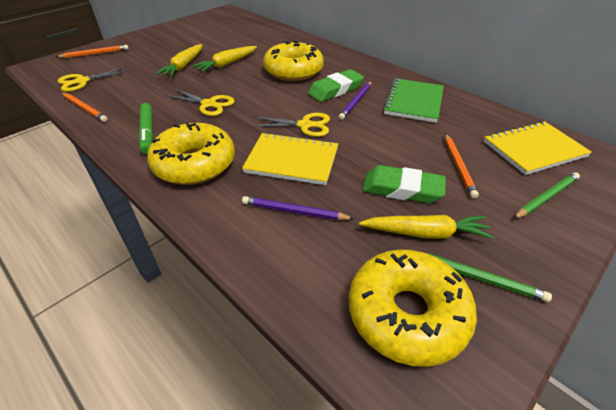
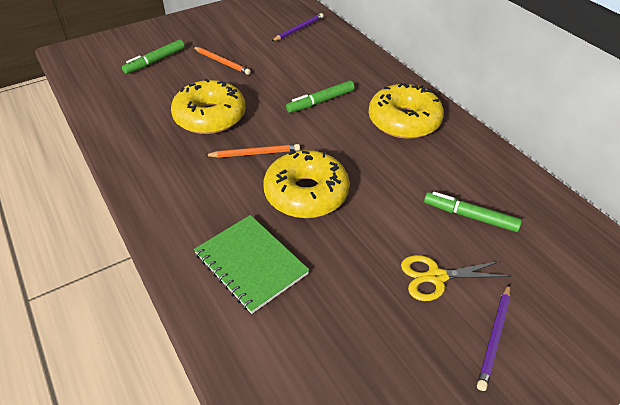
green eraser: 2 -> 0
green marker: 1 -> 3
green pencil: 2 -> 0
orange pencil: 3 -> 2
yellow carrot: 3 -> 0
yellow notebook: 2 -> 0
yellow scissors: 3 -> 1

